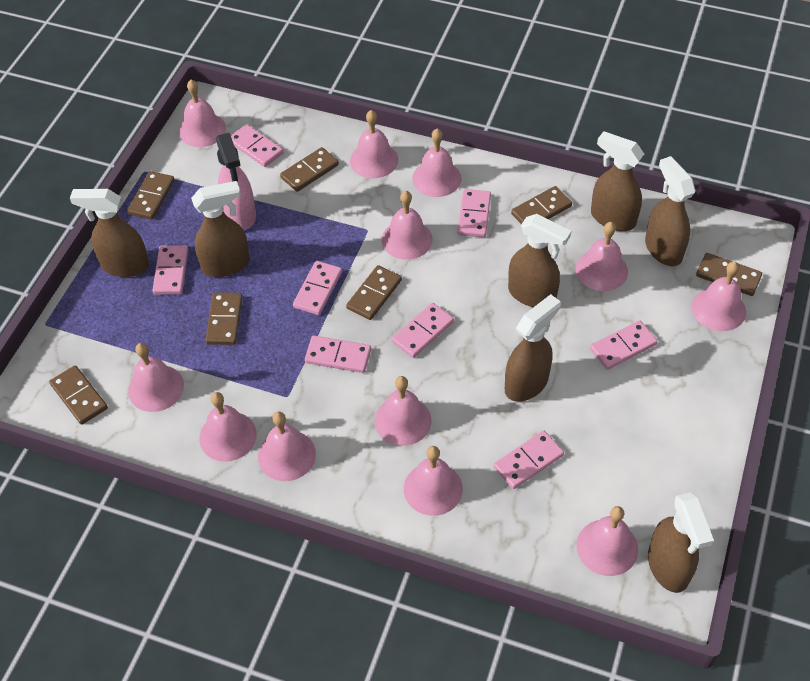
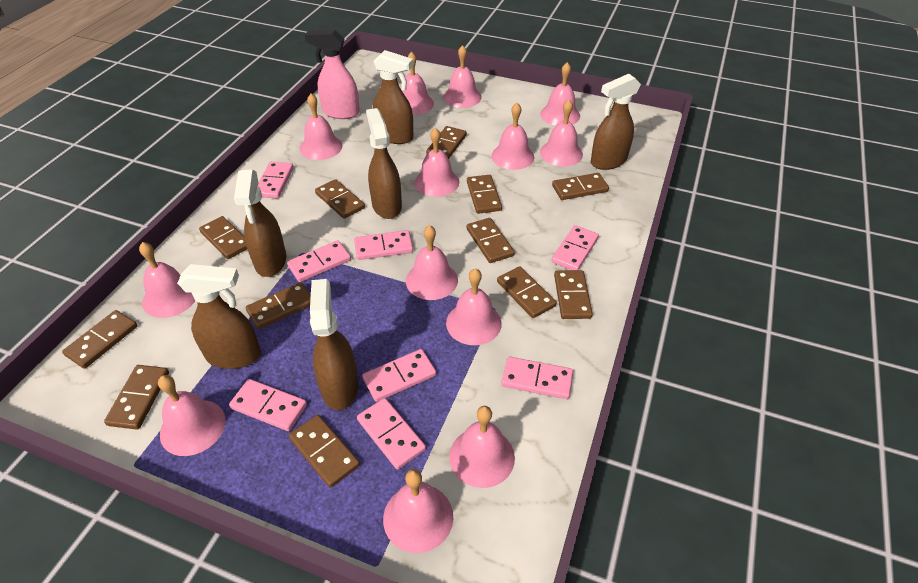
brown domino: 7 -> 12
brown spray bottle: 7 -> 6
pink bell: 12 -> 13

